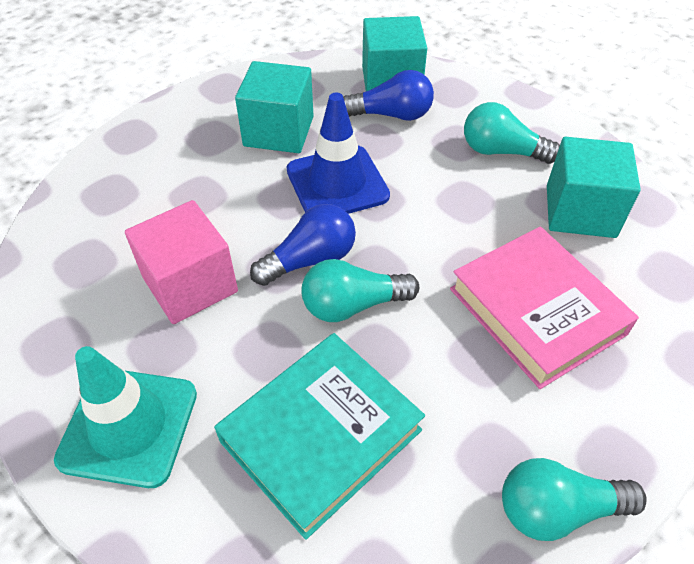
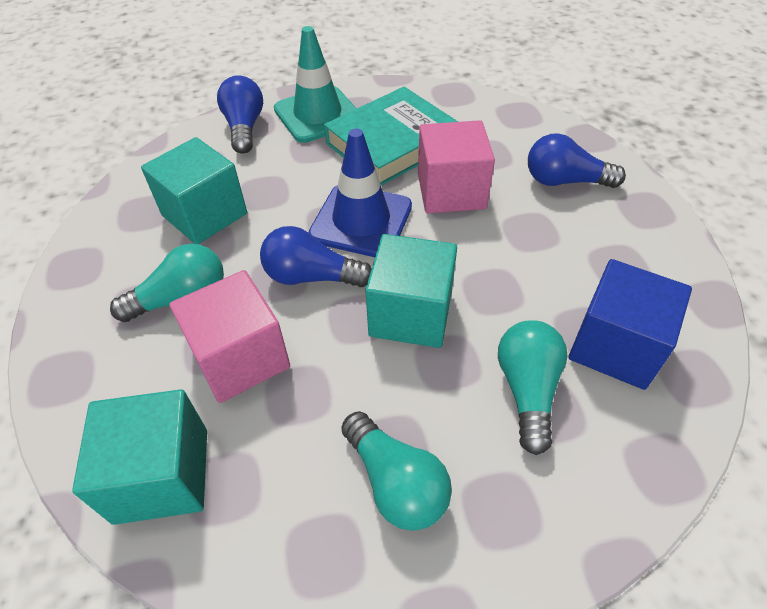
blue cube: 0 -> 1
blue light bulb: 2 -> 3
pink book: 1 -> 0
pink cube: 1 -> 2

